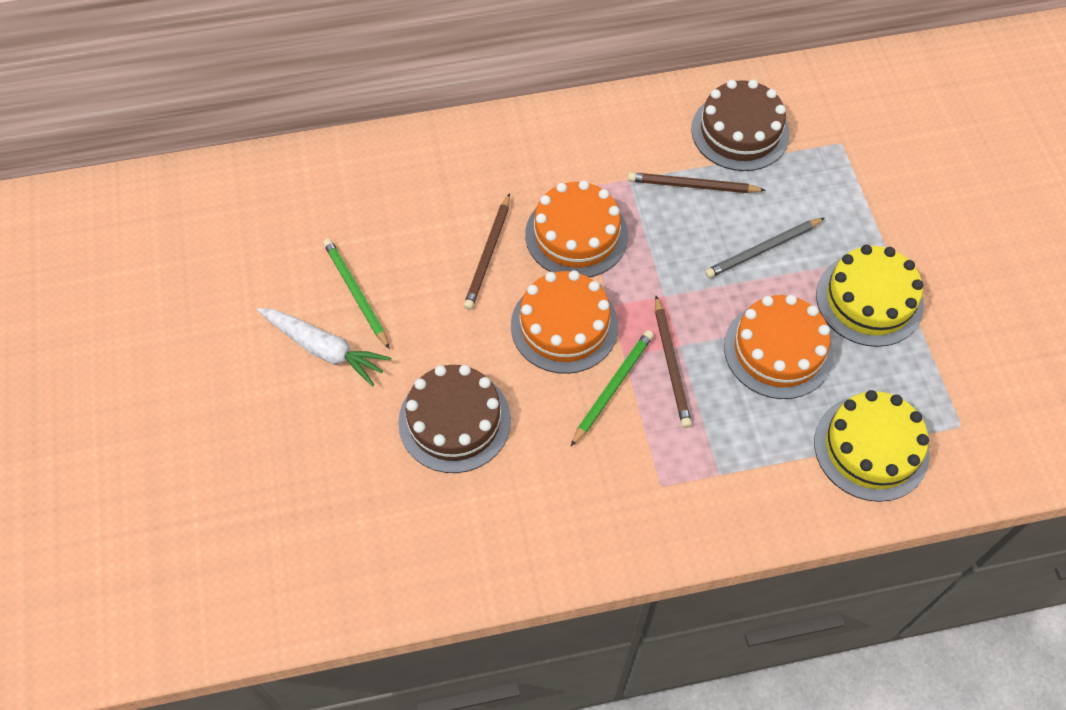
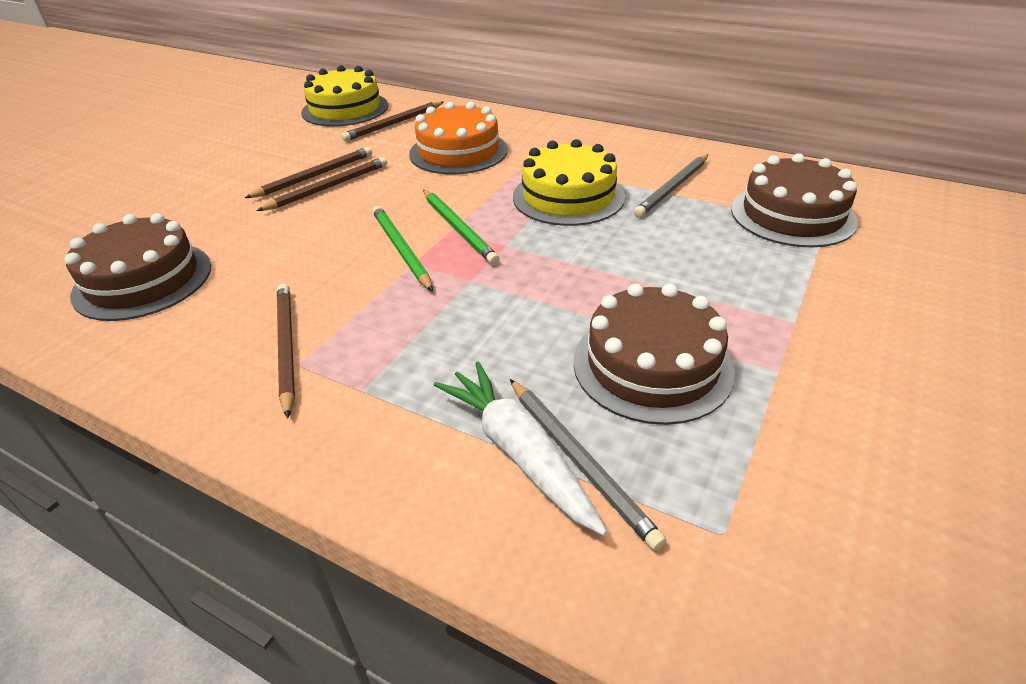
brown cake: 2 -> 3
brown pencil: 3 -> 4
grey pencil: 1 -> 2
orange cake: 3 -> 1

